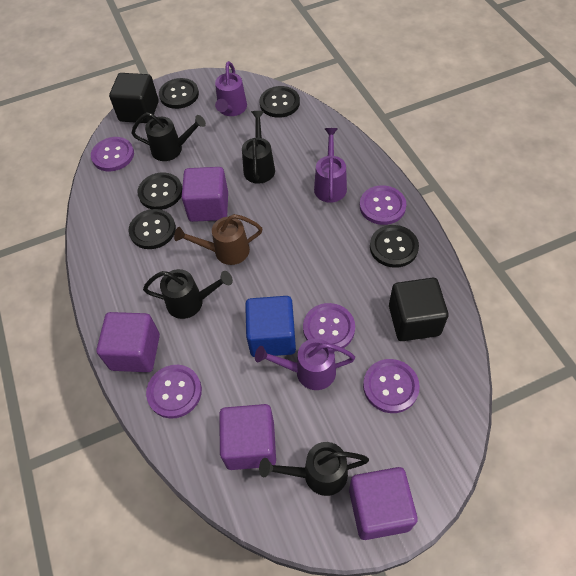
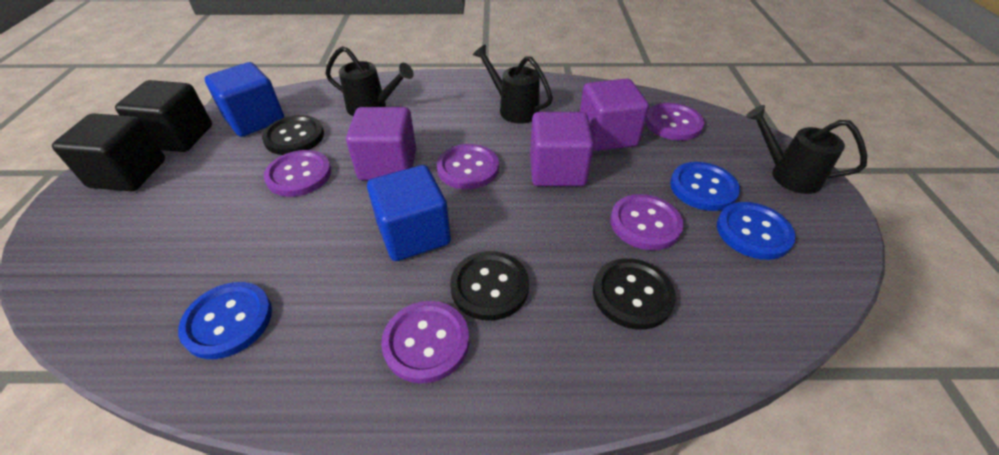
black button: 5 -> 3
black watering can: 4 -> 3
blue button: 0 -> 3
blue cube: 1 -> 2
brown watering can: 1 -> 0
purple cube: 4 -> 3
purple watering can: 3 -> 0

